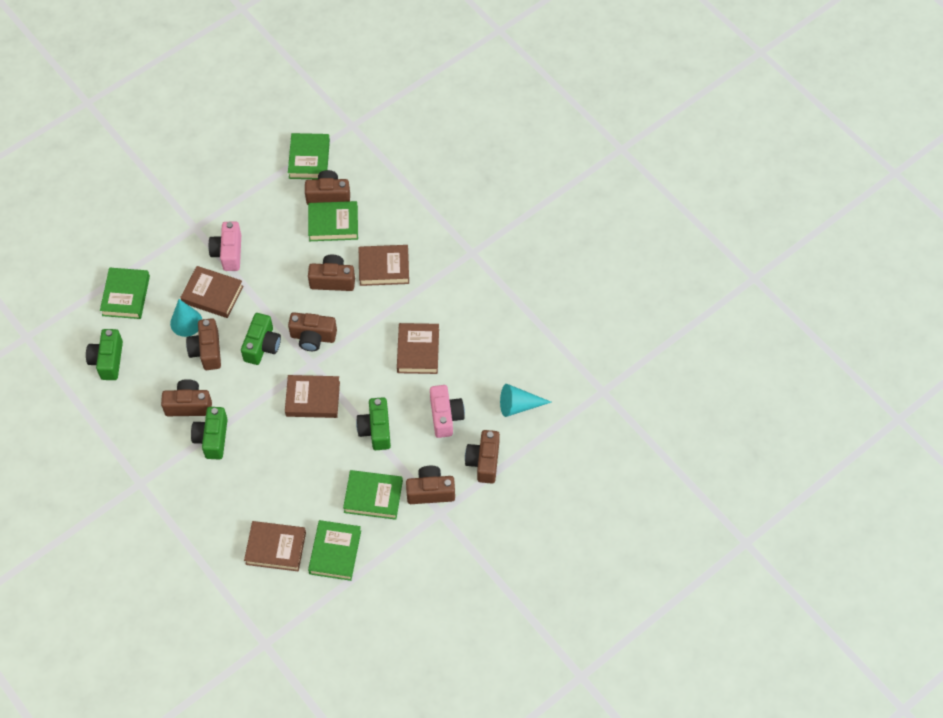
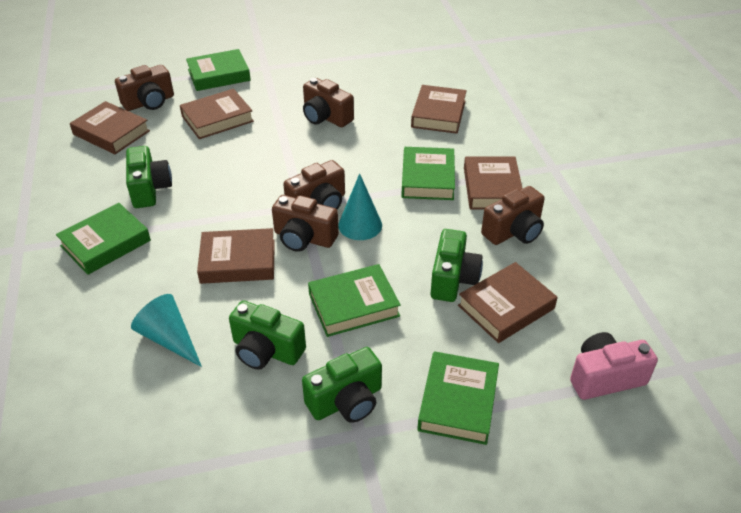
brown book: 5 -> 6
brown camera: 7 -> 5
pink camera: 2 -> 1

